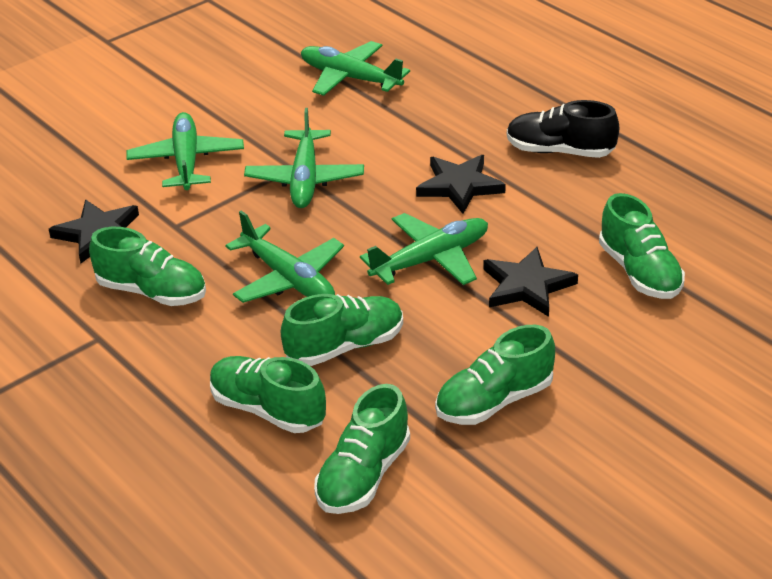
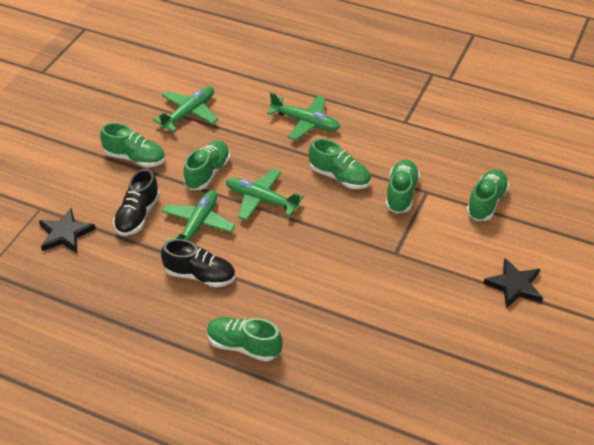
black shoe: 1 -> 2
black star: 3 -> 2
green plane: 5 -> 4

